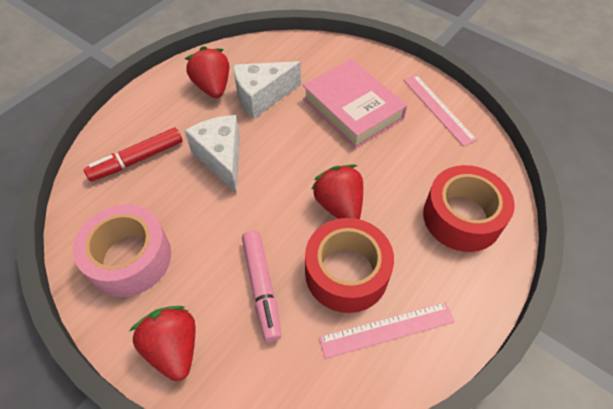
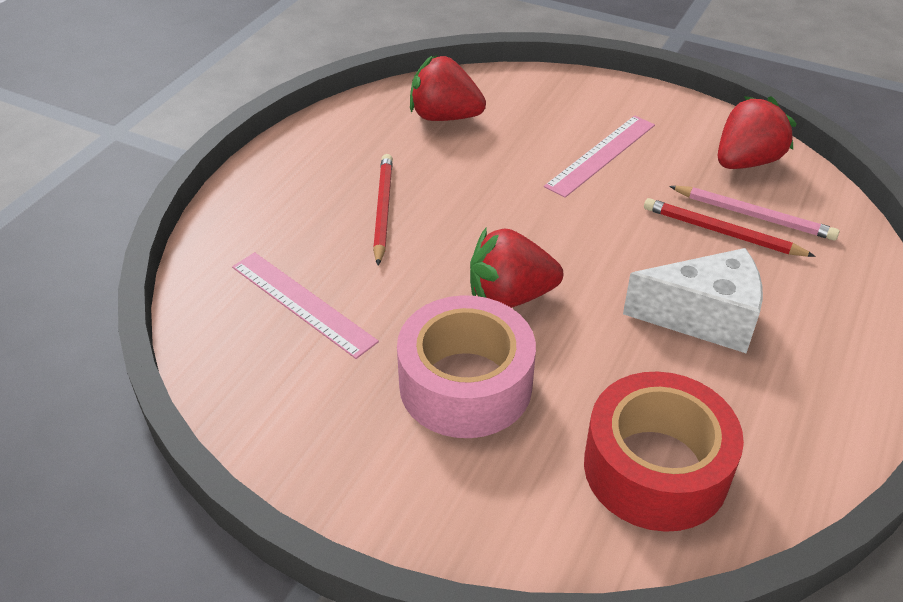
pink book: 1 -> 0
pink marker: 1 -> 0
pink pencil: 0 -> 1
red marker: 1 -> 0
red pencil: 0 -> 2
red tape: 2 -> 1
white cheese: 2 -> 1

